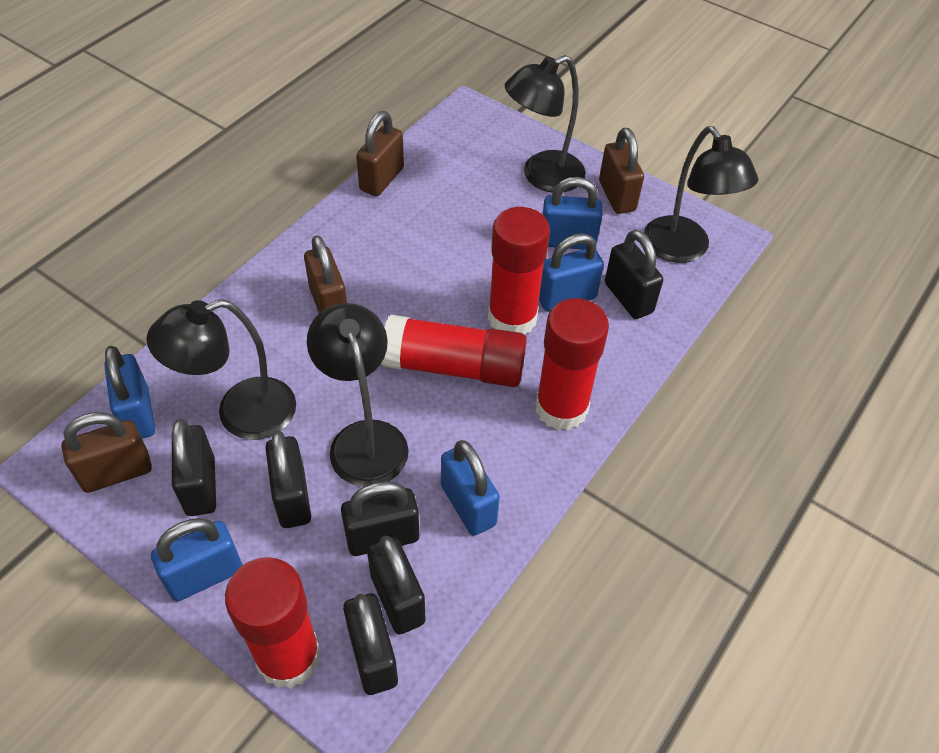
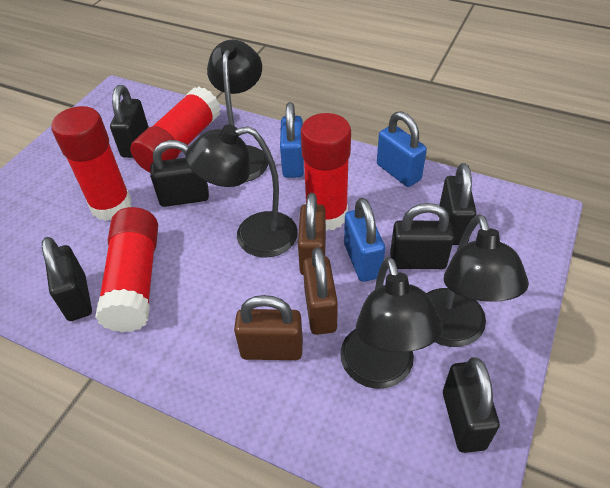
blue padlock: 5 -> 3
brown padlock: 4 -> 3

